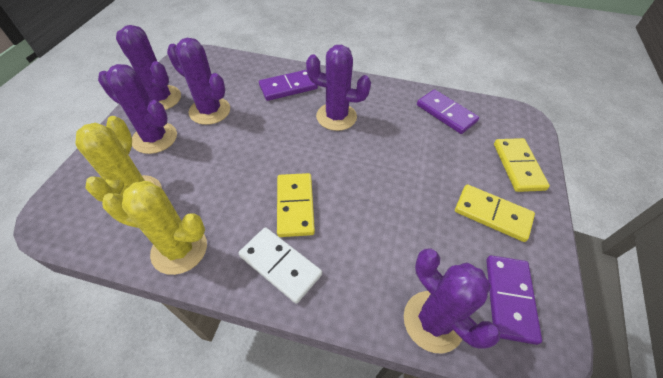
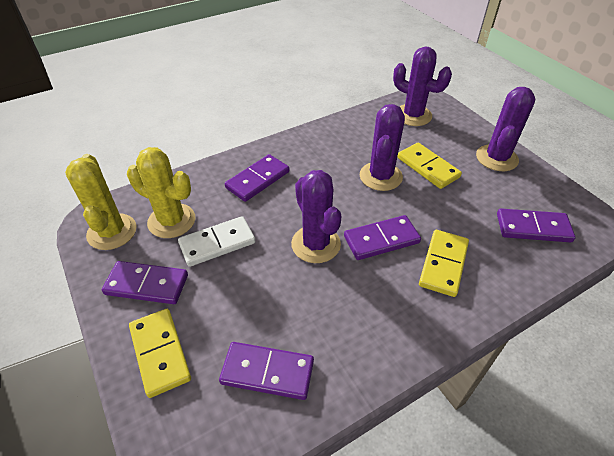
purple cactus: 5 -> 4
purple domino: 3 -> 5

